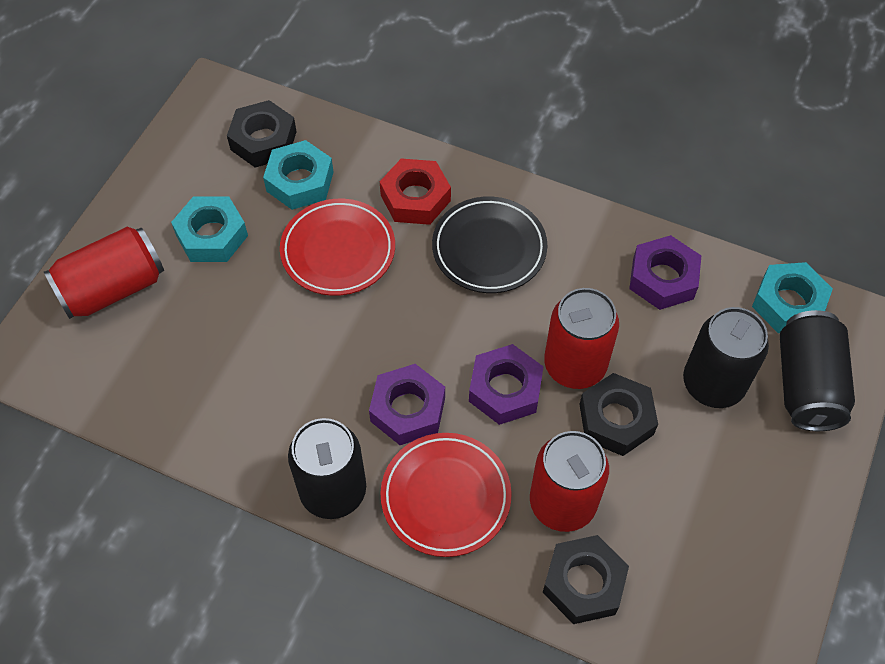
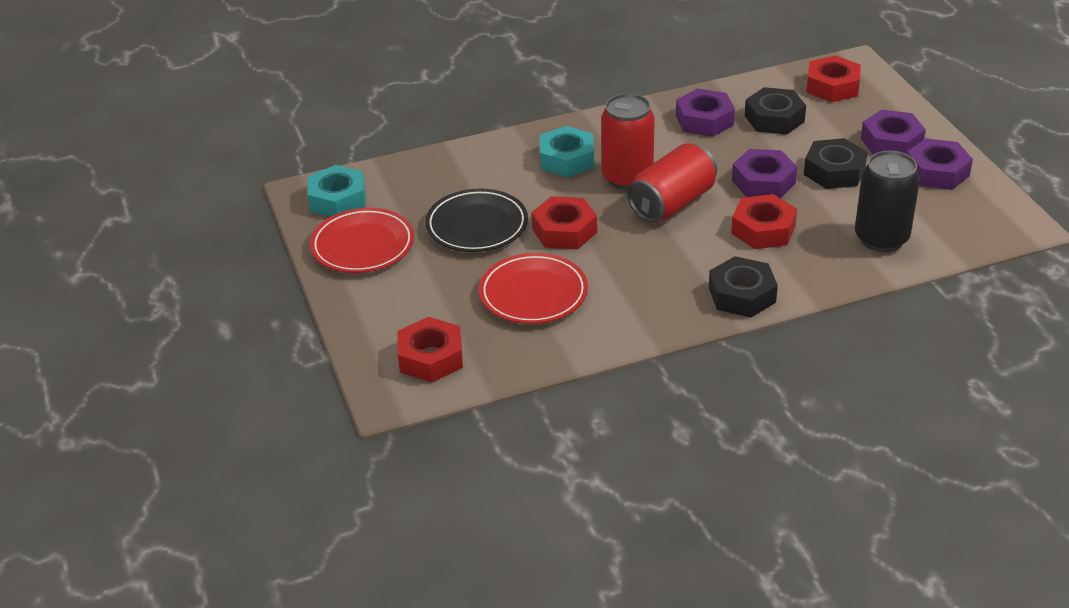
black can: 3 -> 1
purple nut: 3 -> 4
red can: 3 -> 2
red nut: 1 -> 4
turquoise nut: 3 -> 2

